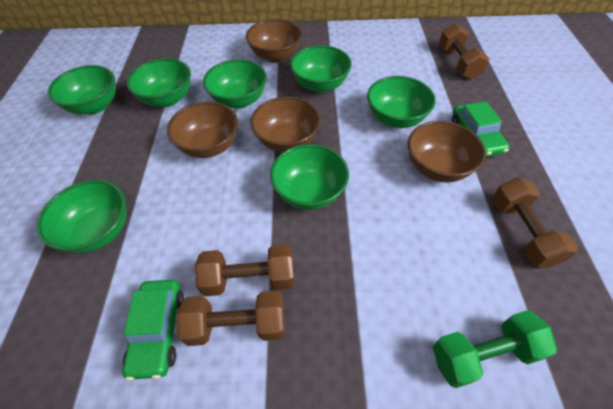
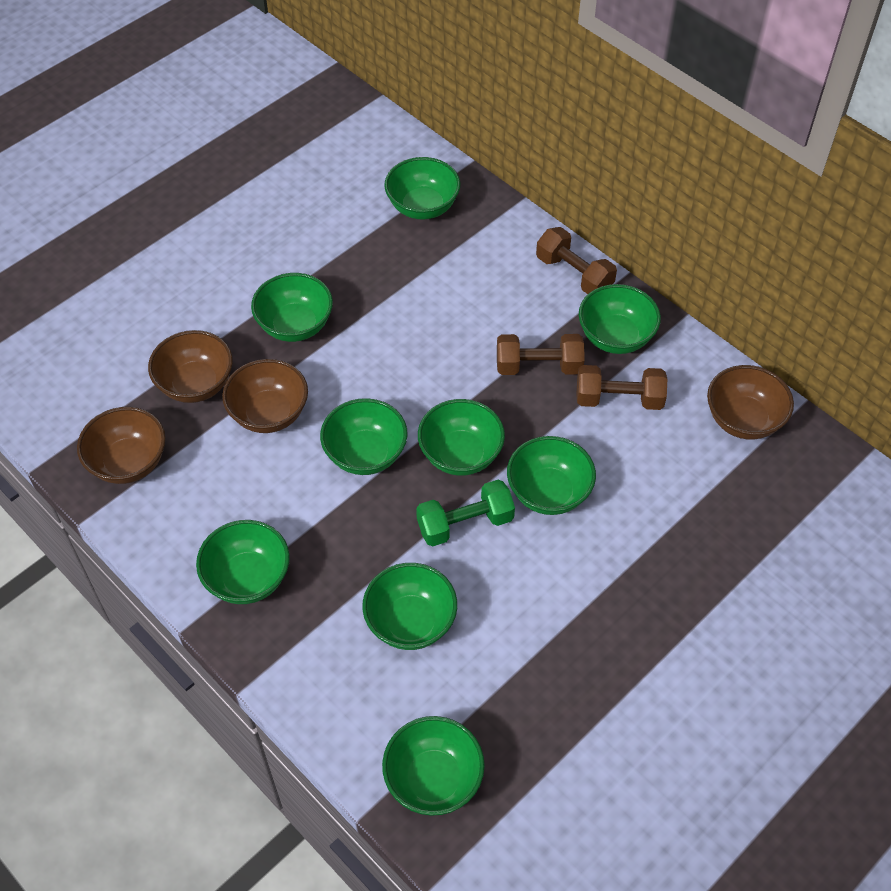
brown dumbbell: 4 -> 3
green bowl: 7 -> 9
green car: 2 -> 0

